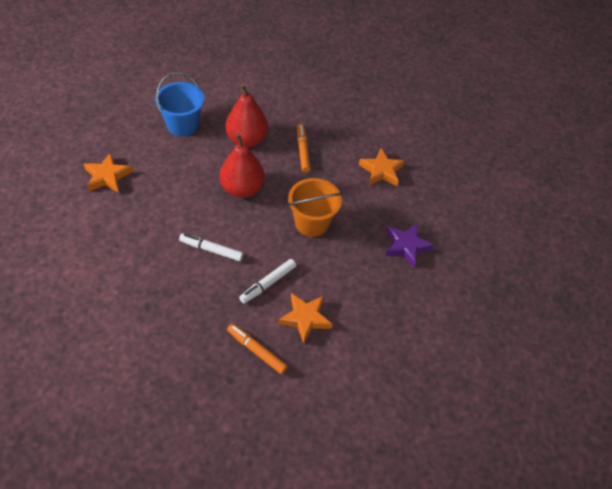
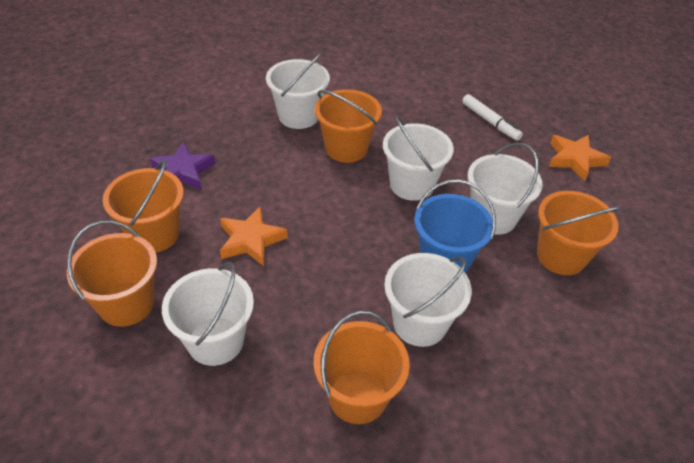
orange bucket: 1 -> 5
orange marker: 2 -> 0
orange star: 3 -> 2
red pear: 2 -> 0
white bucket: 0 -> 5
white marker: 2 -> 1

